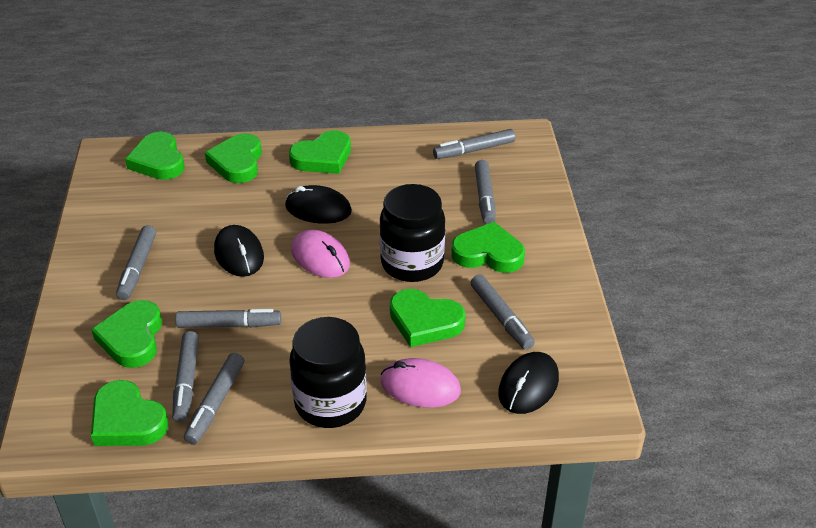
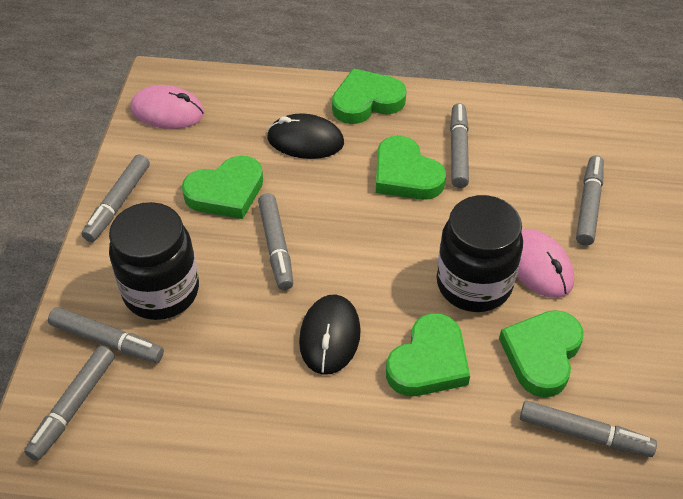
black mouse: 3 -> 2
green heart: 7 -> 5

